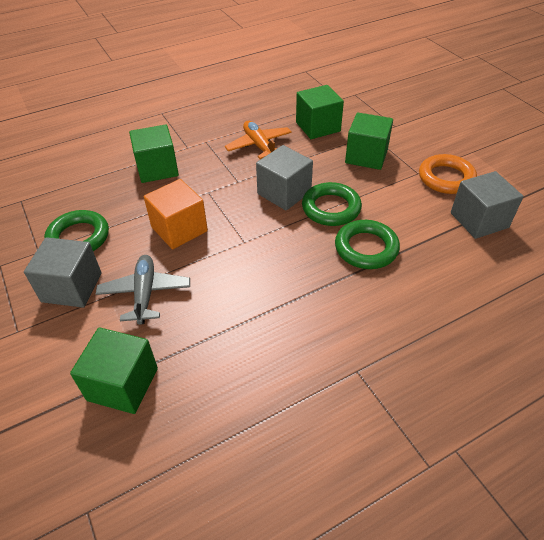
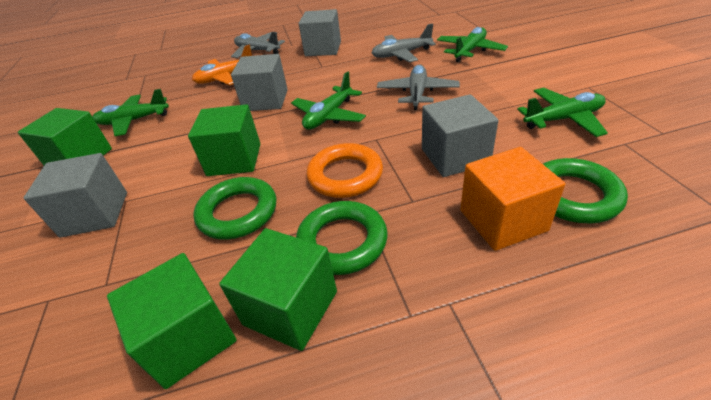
green plane: 0 -> 4
grey cube: 3 -> 4
grey plane: 1 -> 3

